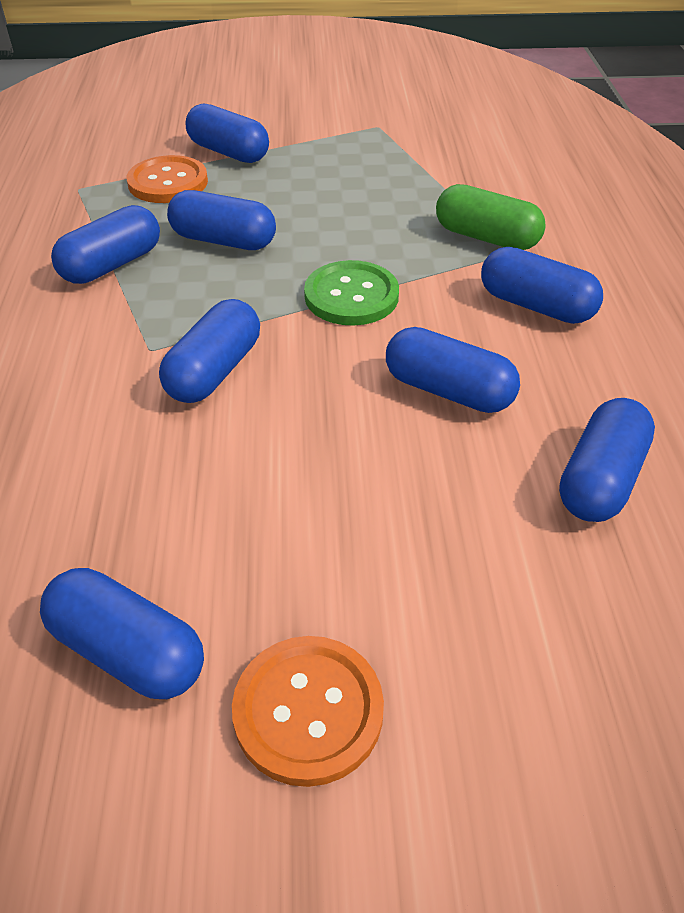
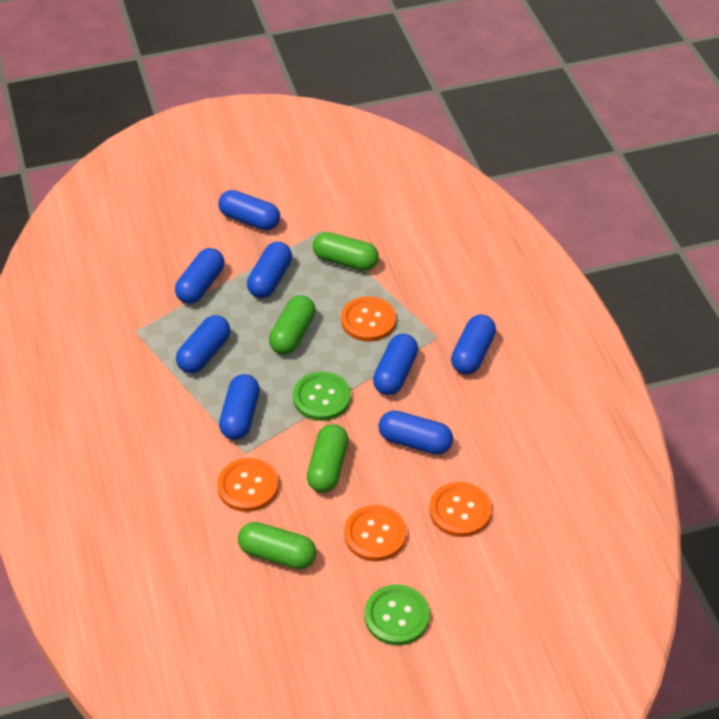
green button: 1 -> 2
green capsule: 1 -> 4
orange button: 2 -> 4

